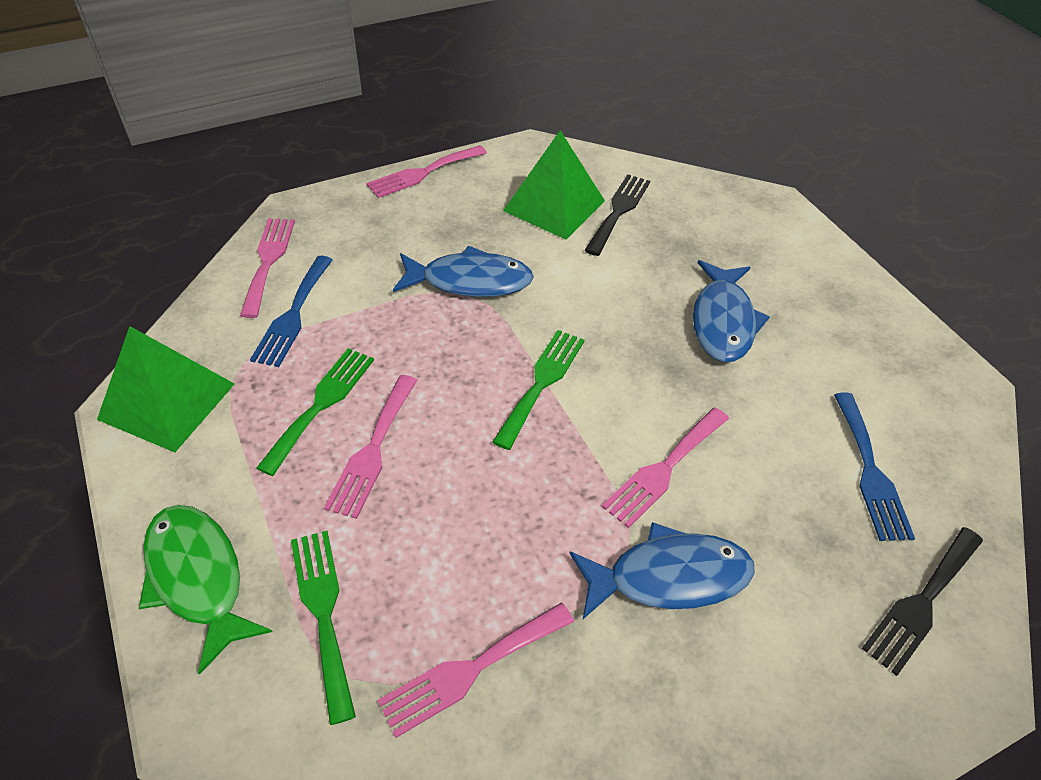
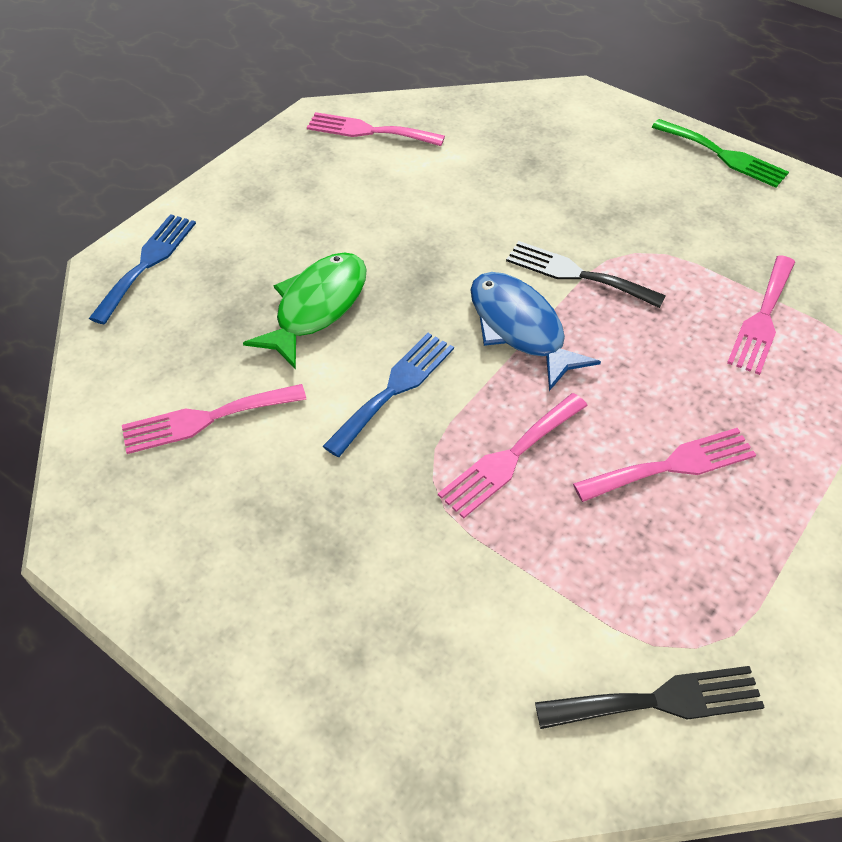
blue fish: 3 -> 1
green fork: 3 -> 1
green pyramid: 2 -> 0

